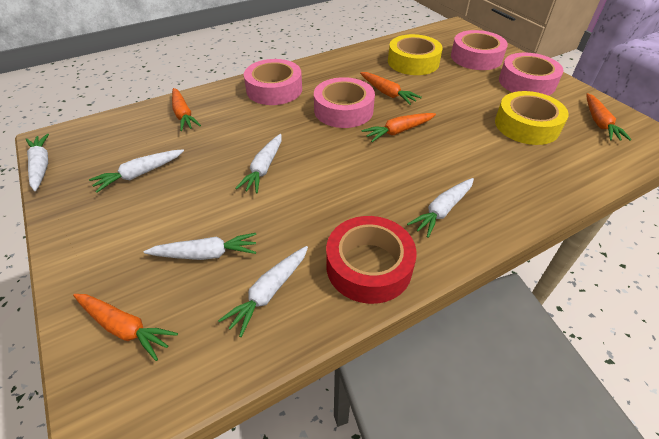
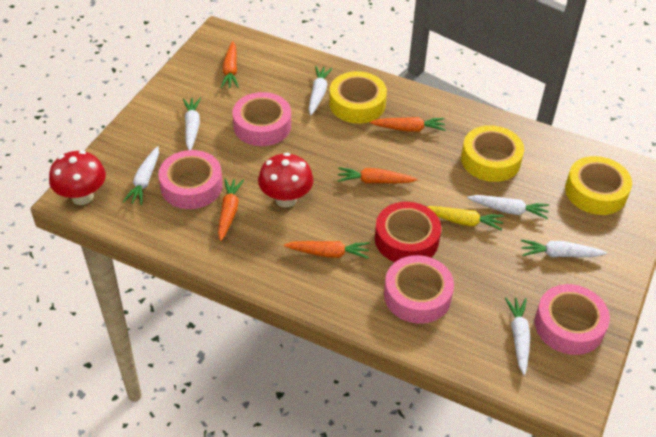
red mushroom: 0 -> 2
yellow carrot: 0 -> 1
yellow tape: 2 -> 3

